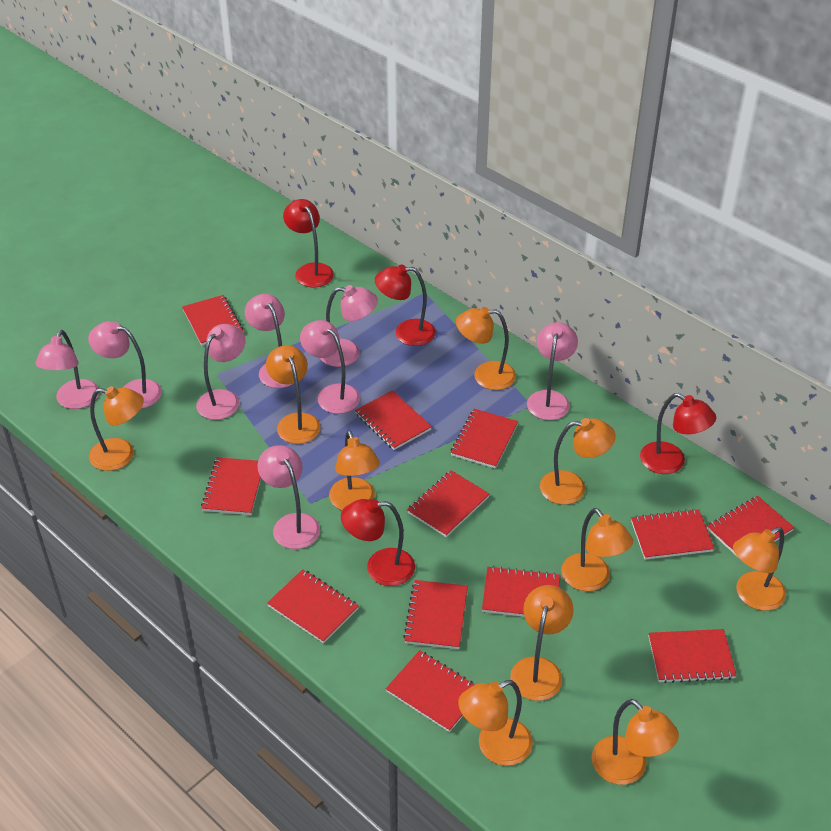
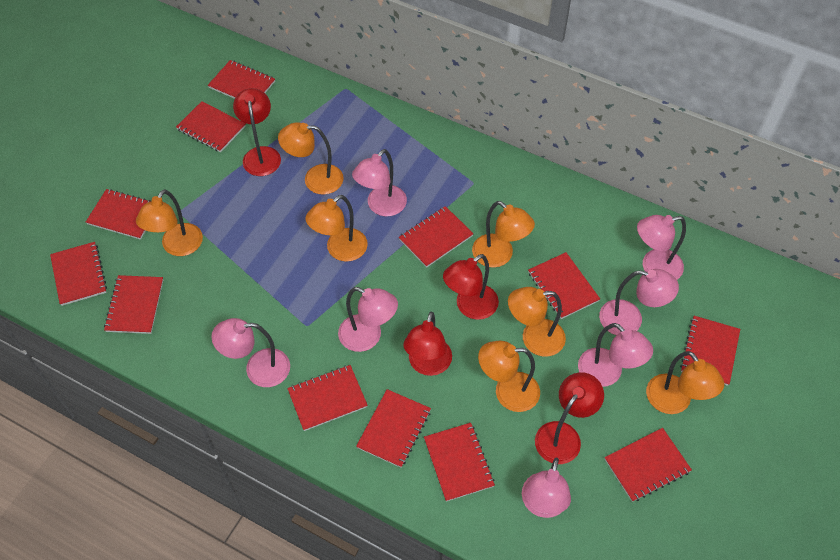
orange lamp: 10 -> 7
pink lamp: 8 -> 7

